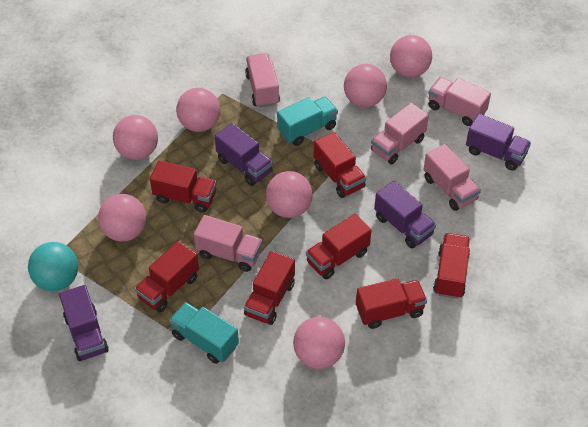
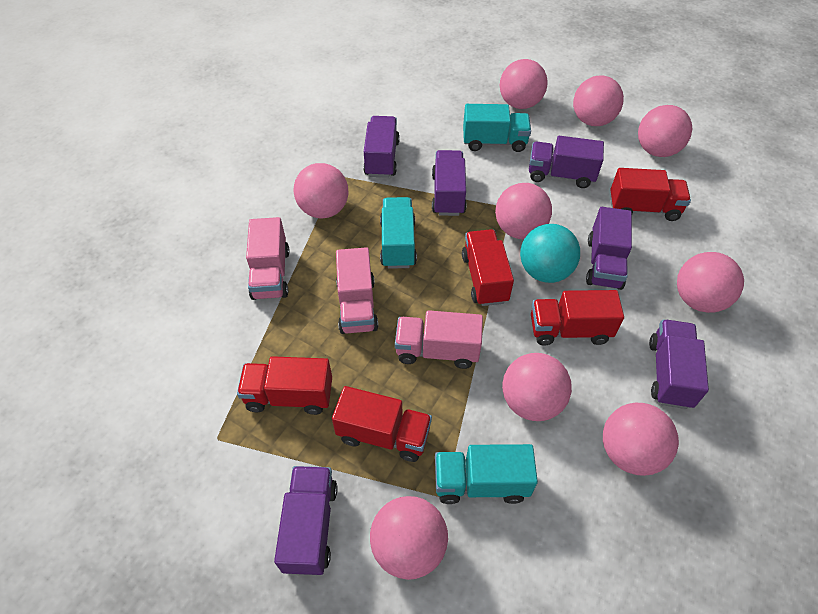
pink ball: 7 -> 9
pink truck: 5 -> 3
purple truck: 4 -> 6
red truck: 7 -> 5
turquoise truck: 2 -> 3

